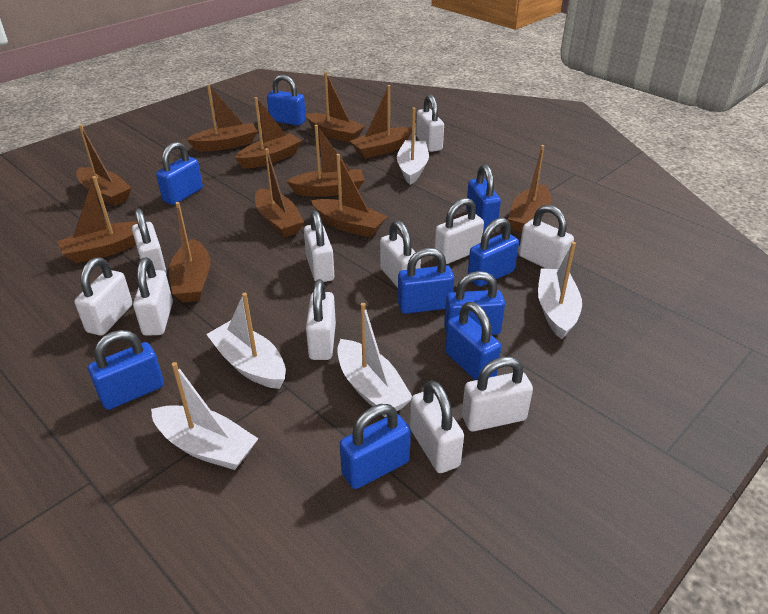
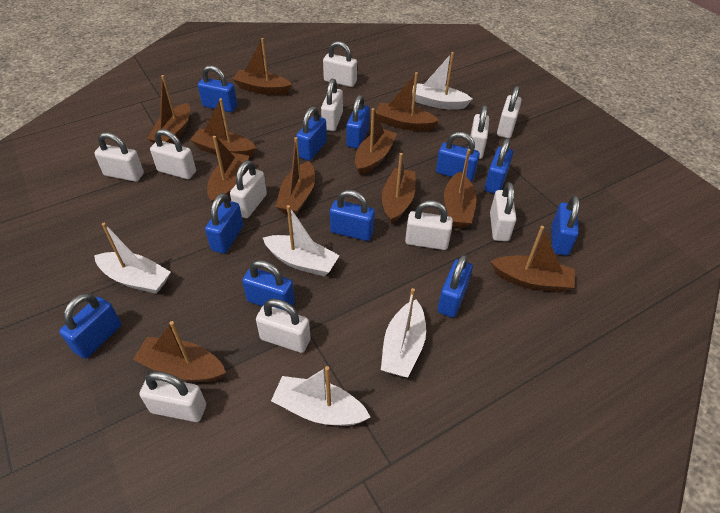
blue padlock: 9 -> 11

